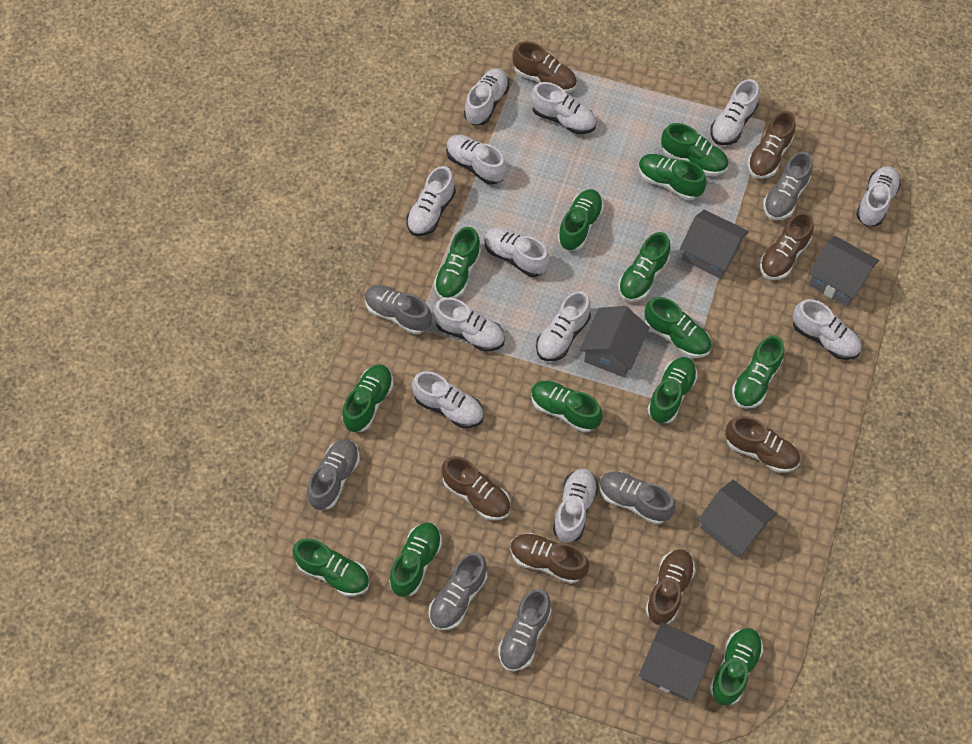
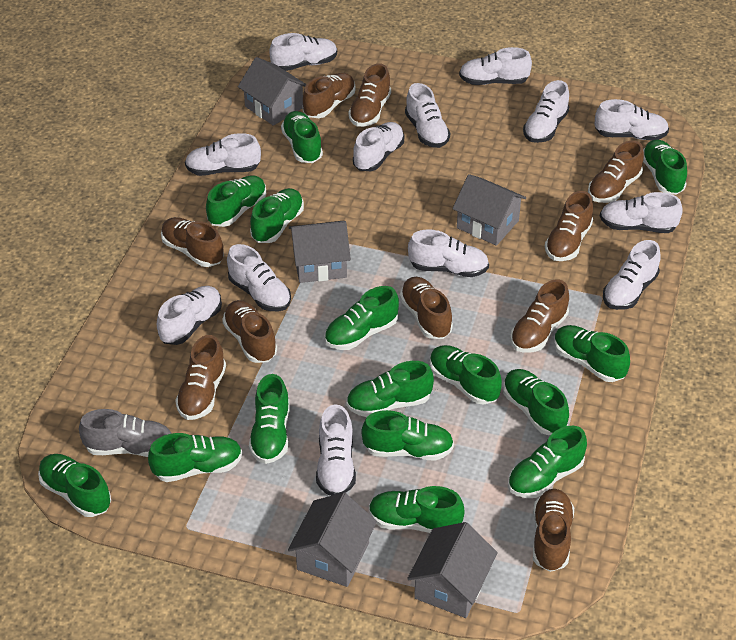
brown shoe: 7 -> 10
green shoe: 13 -> 15
grey shoe: 6 -> 1
white shoe: 12 -> 13

